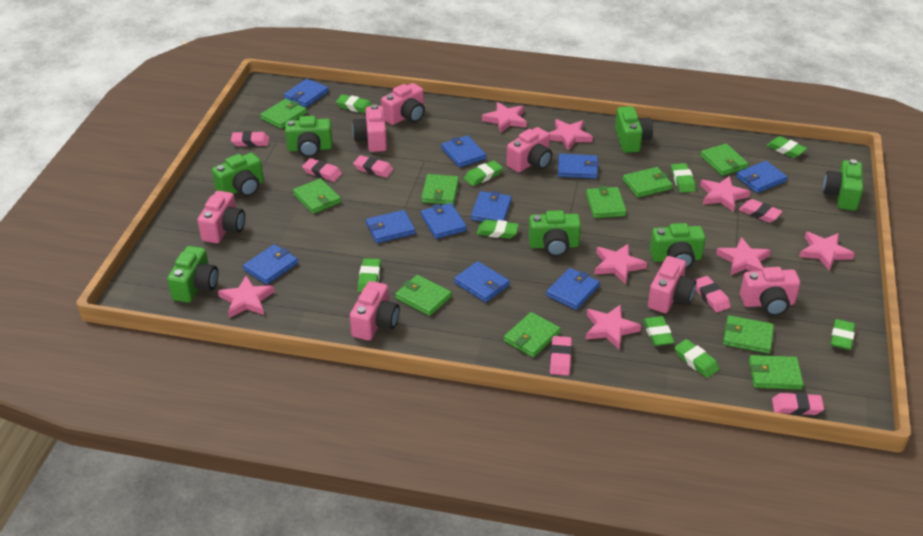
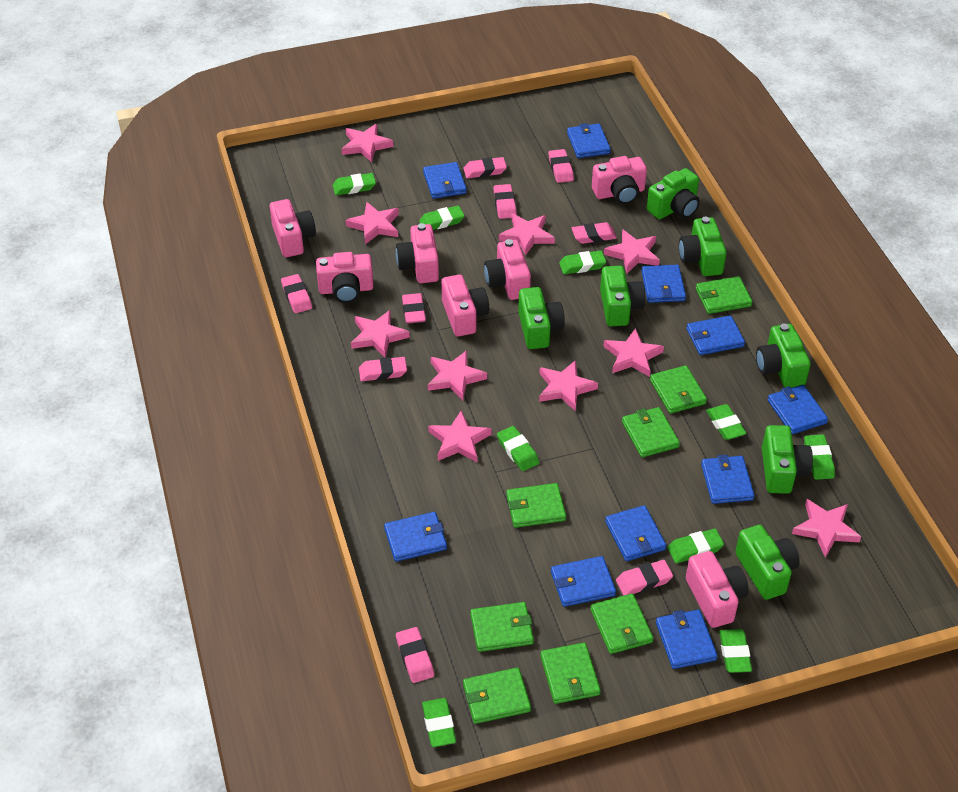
green wallet: 10 -> 8
pink eraser: 7 -> 9
pink star: 8 -> 10

